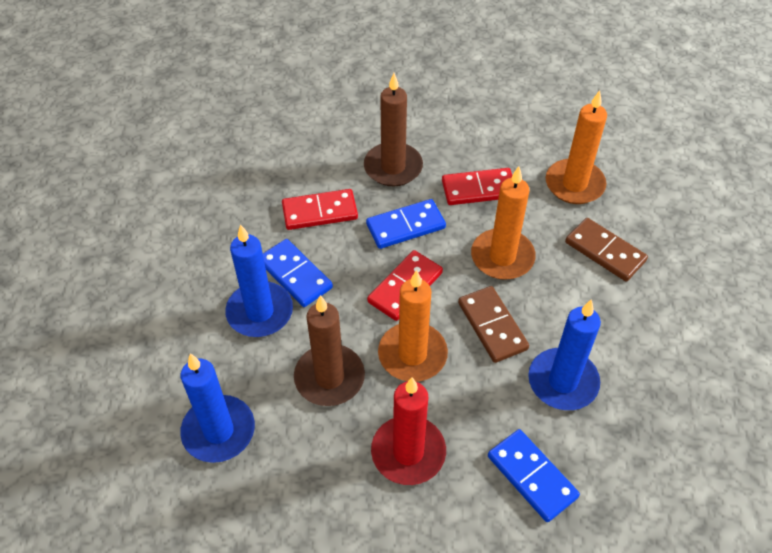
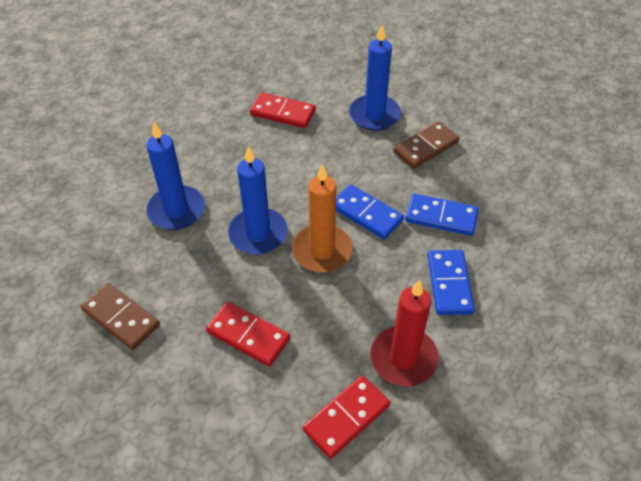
brown candle: 2 -> 0
orange candle: 3 -> 1

